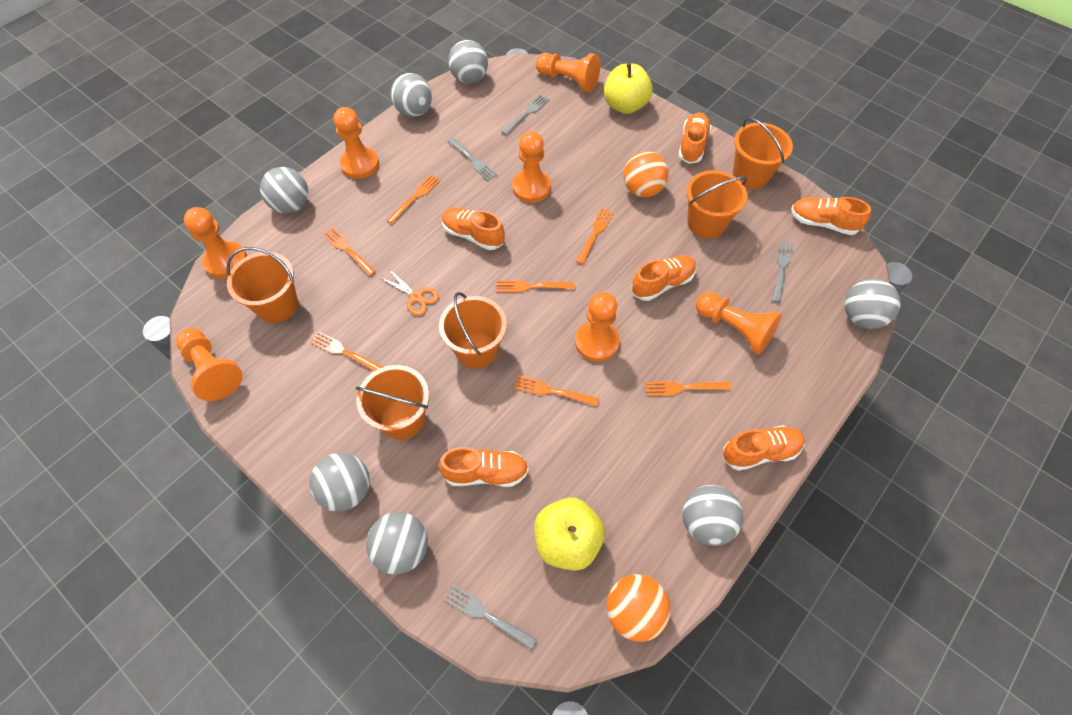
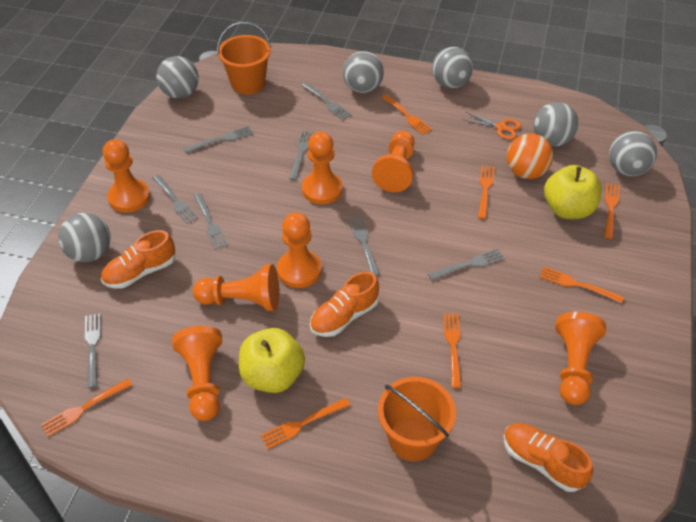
grey ball: 7 -> 6
grey fork: 4 -> 8
orange ball: 2 -> 1
orange bucket: 5 -> 2
orange shoe: 6 -> 3

